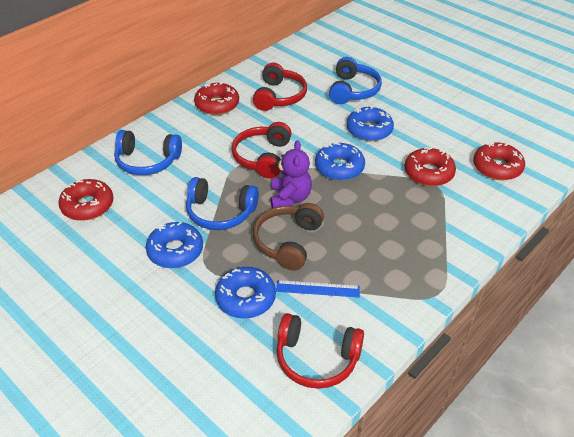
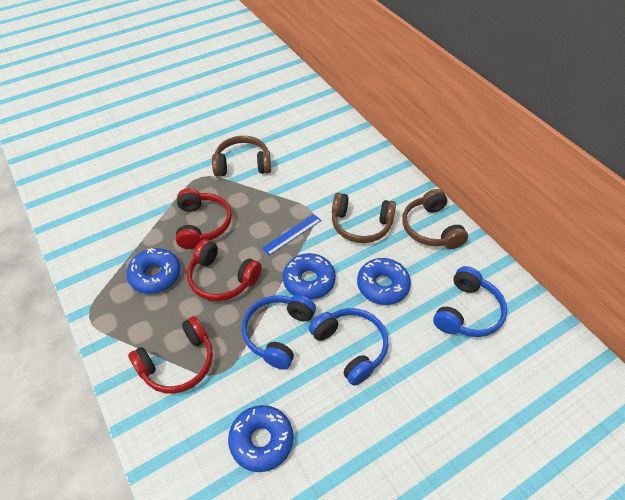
brown headphones: 1 -> 3
purple teddy bear: 1 -> 0
red donut: 4 -> 0

